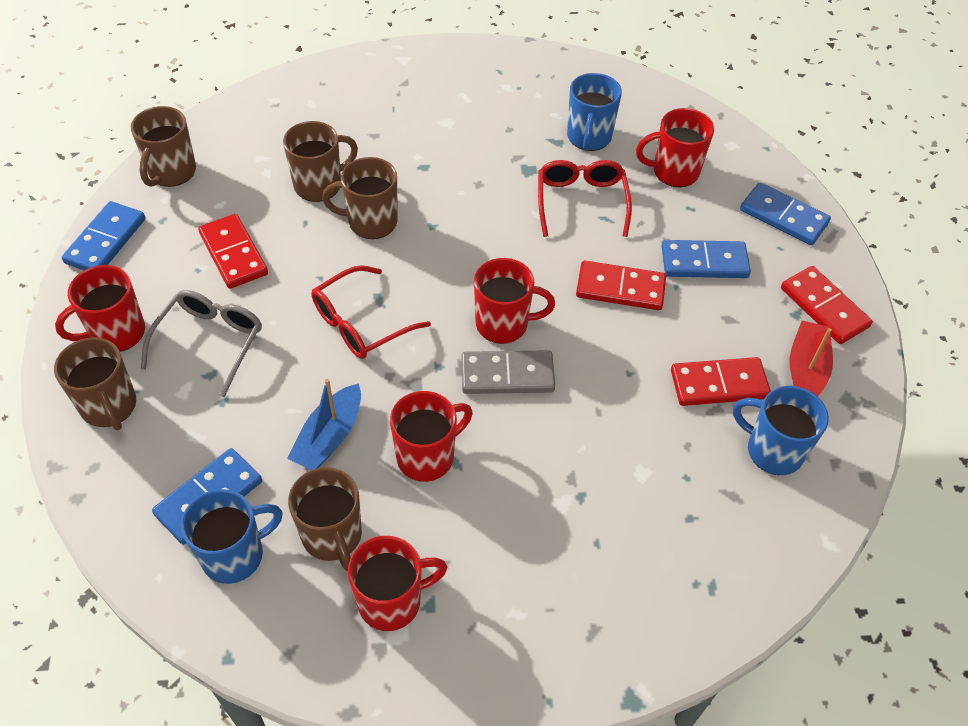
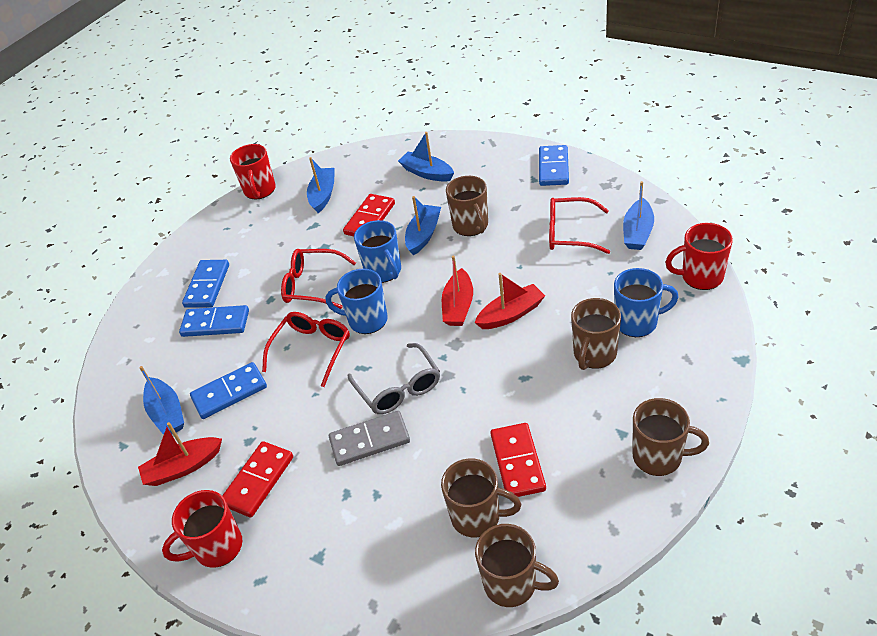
blue boat: 1 -> 5
red boat: 1 -> 3
red domino: 4 -> 3
red glasses: 2 -> 3
red mug: 5 -> 3

